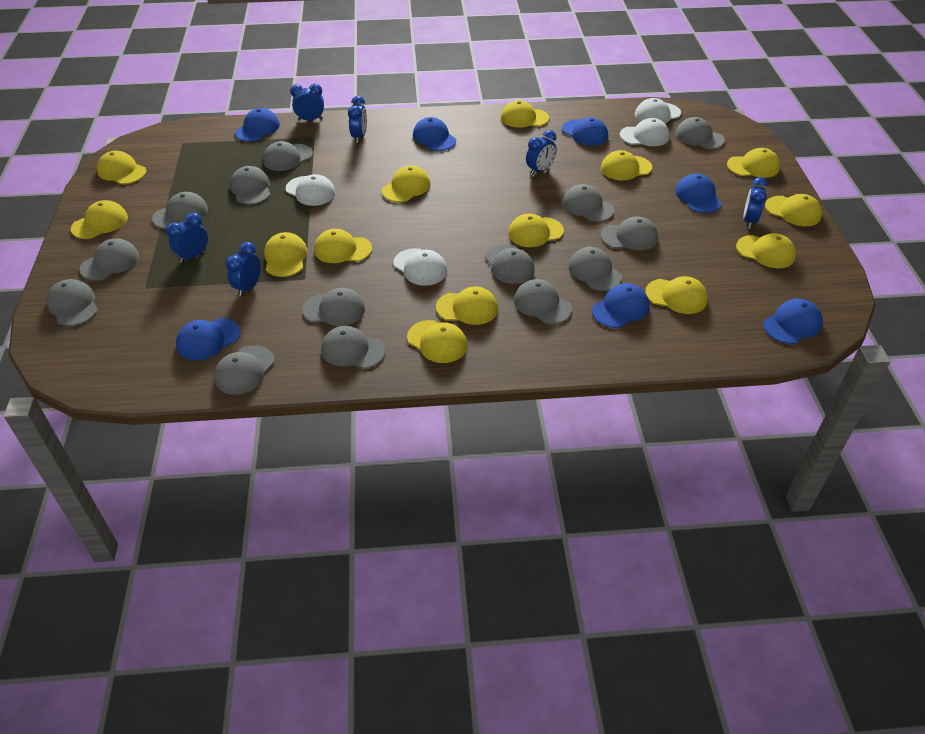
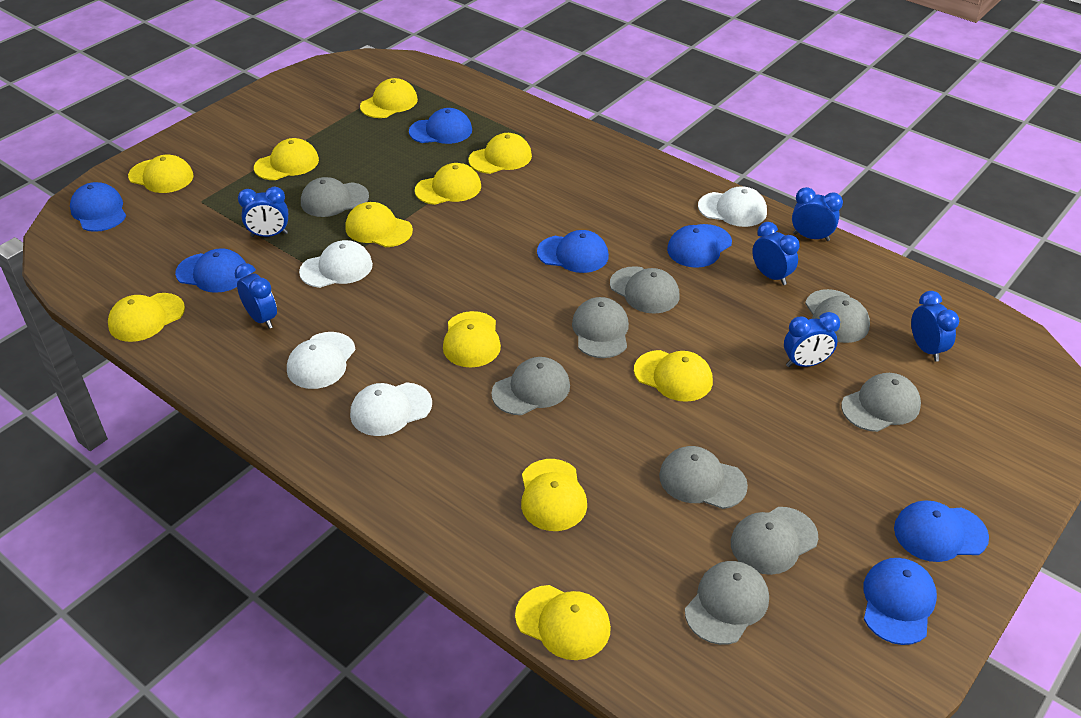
grey cap: 14 -> 9
yellow cap: 14 -> 11

